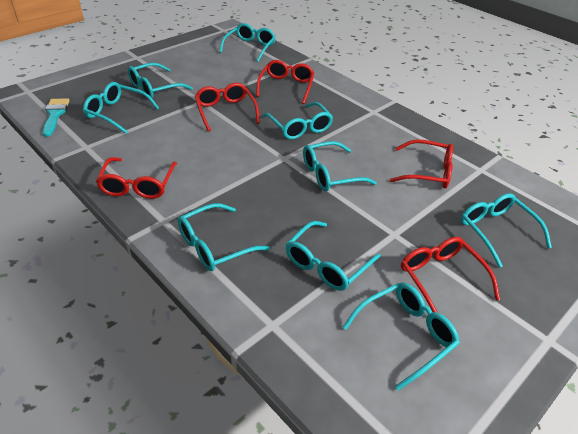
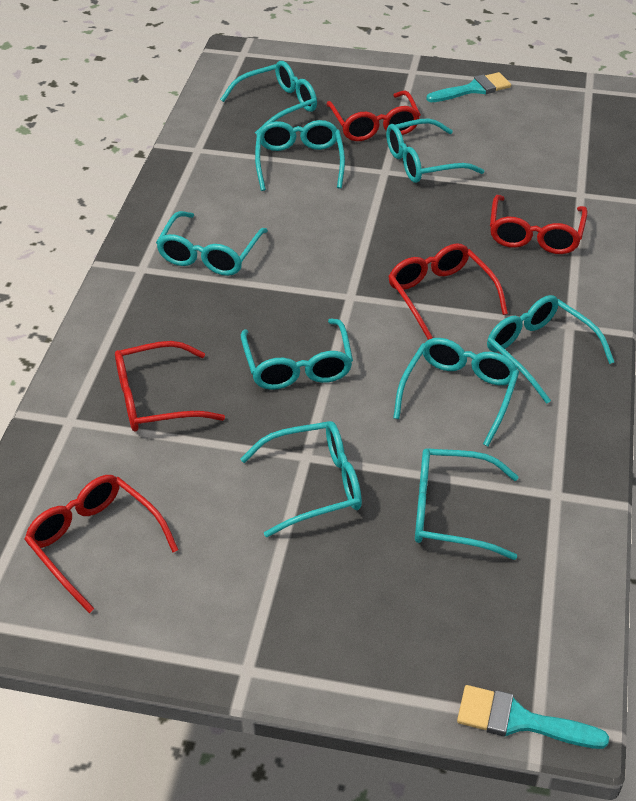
turquoise brush: 1 -> 2

